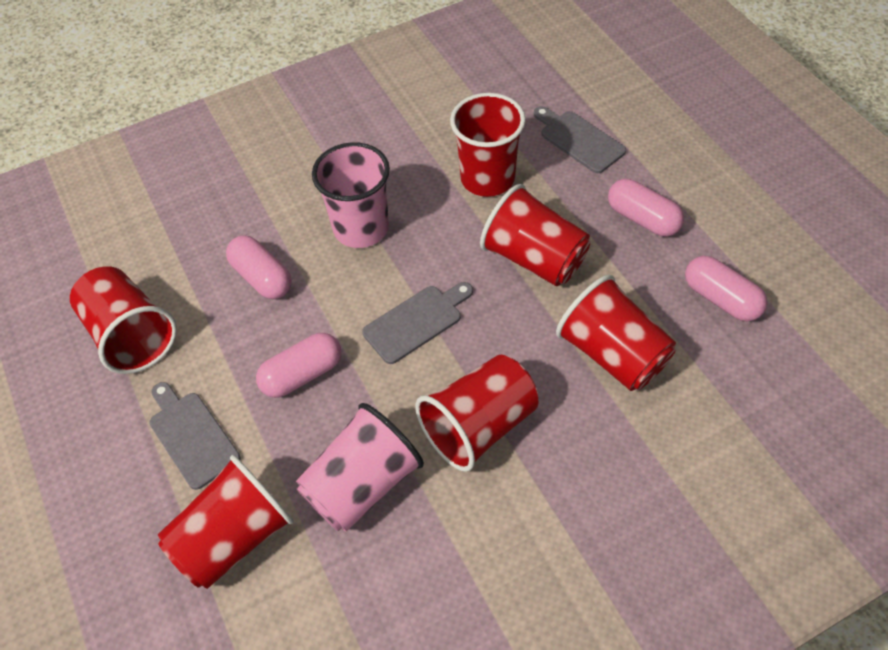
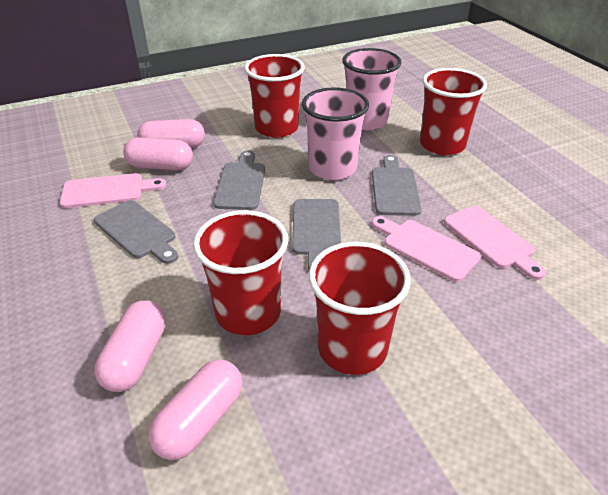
grey cutting board: 3 -> 4
pink cutting board: 0 -> 3
red cup: 6 -> 4

